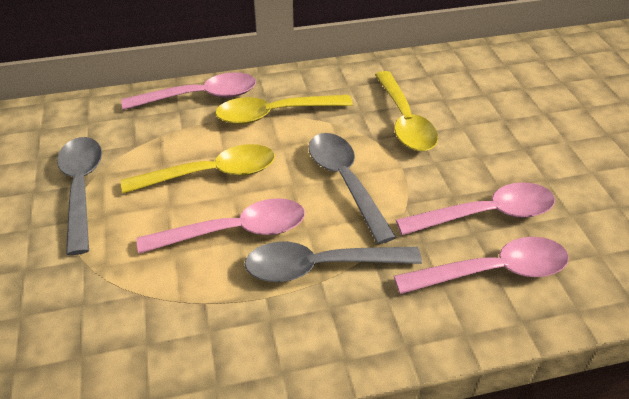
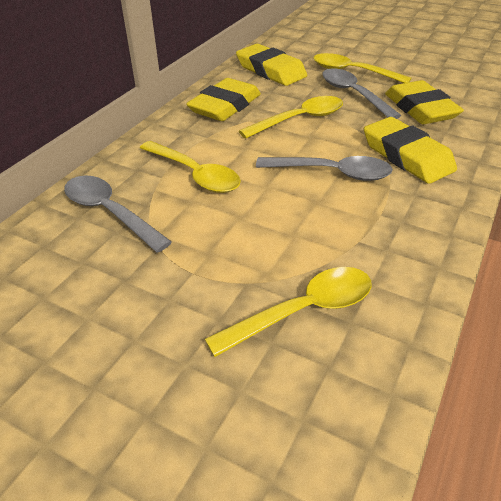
pink spoon: 4 -> 0
yellow eraser: 0 -> 4
yellow spoon: 3 -> 4

